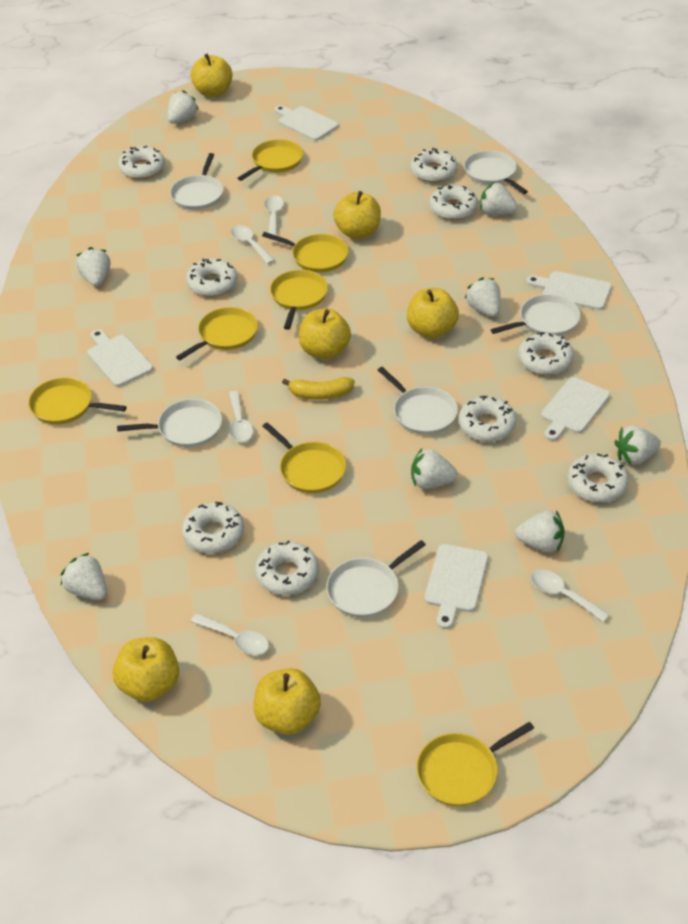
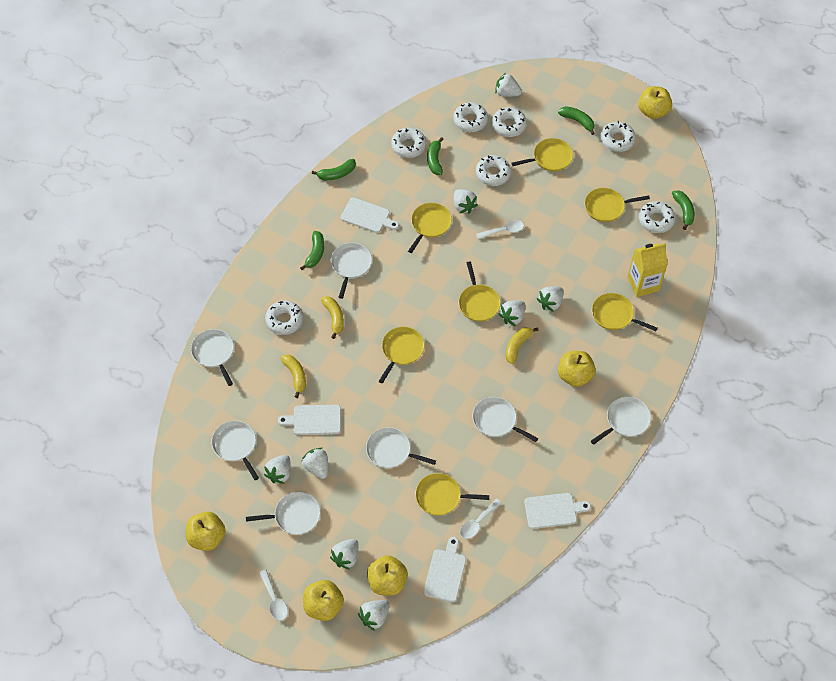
green banana: 0 -> 5
white cutting board: 5 -> 4
white donut: 9 -> 7
white pan: 6 -> 7
white spoon: 5 -> 3
yellow apple: 6 -> 5
yellow banana: 1 -> 3
yellow carton: 0 -> 1

